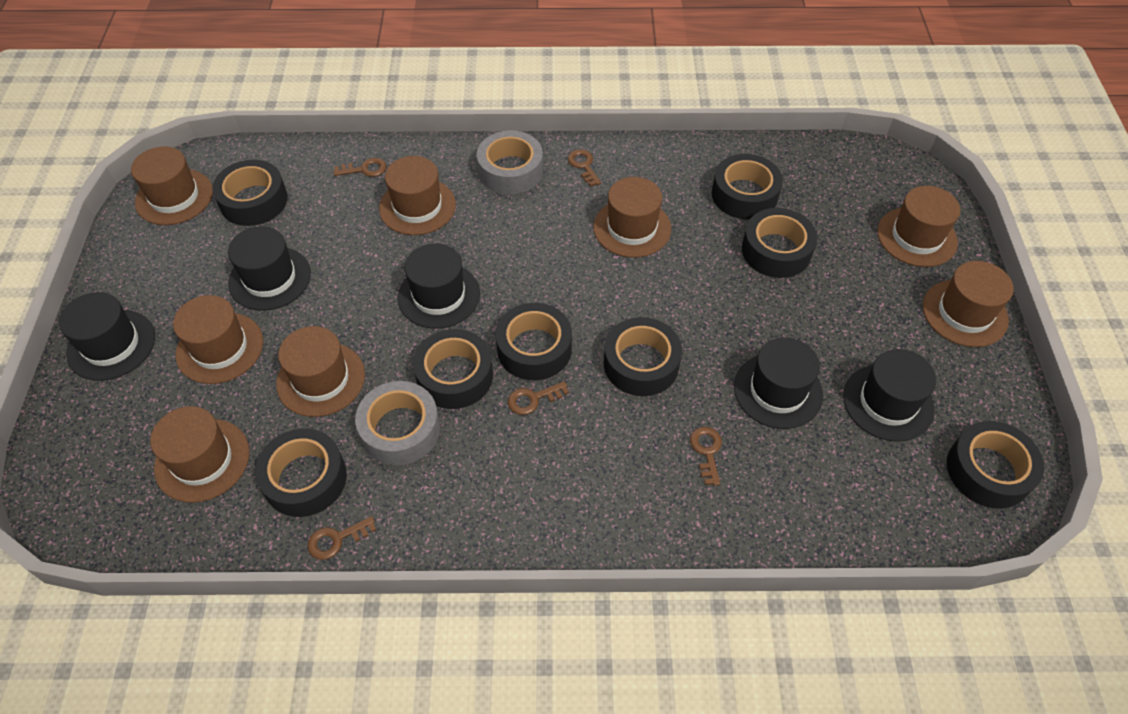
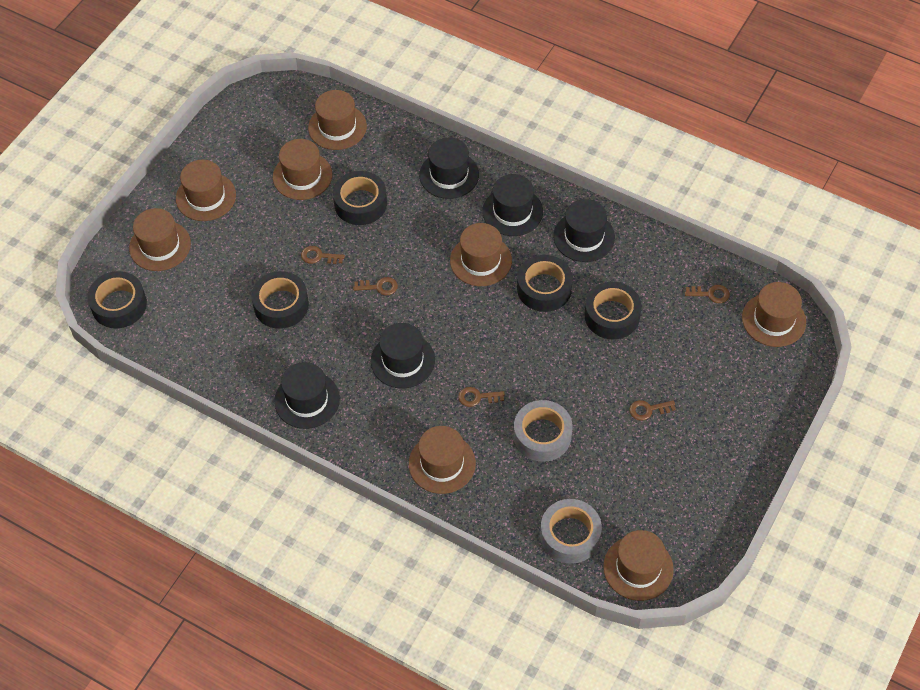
black tape: 8 -> 5

